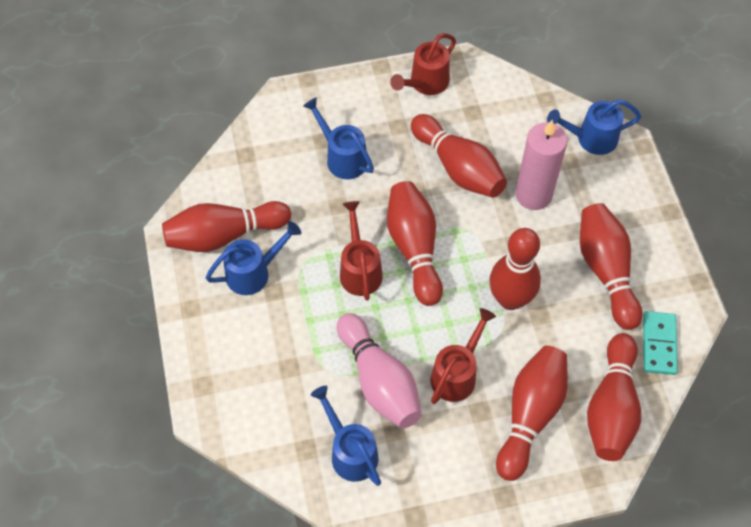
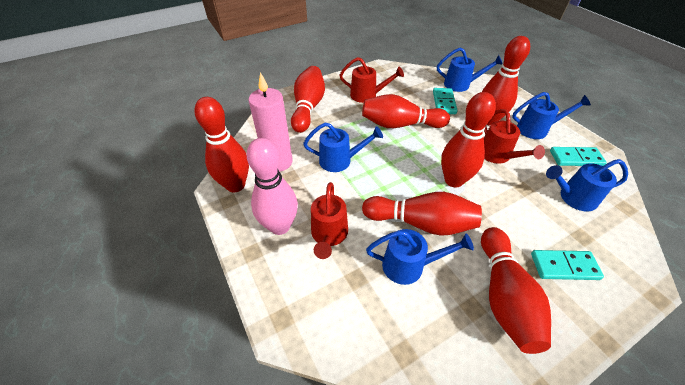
blue watering can: 4 -> 5
turquoise domino: 1 -> 3

